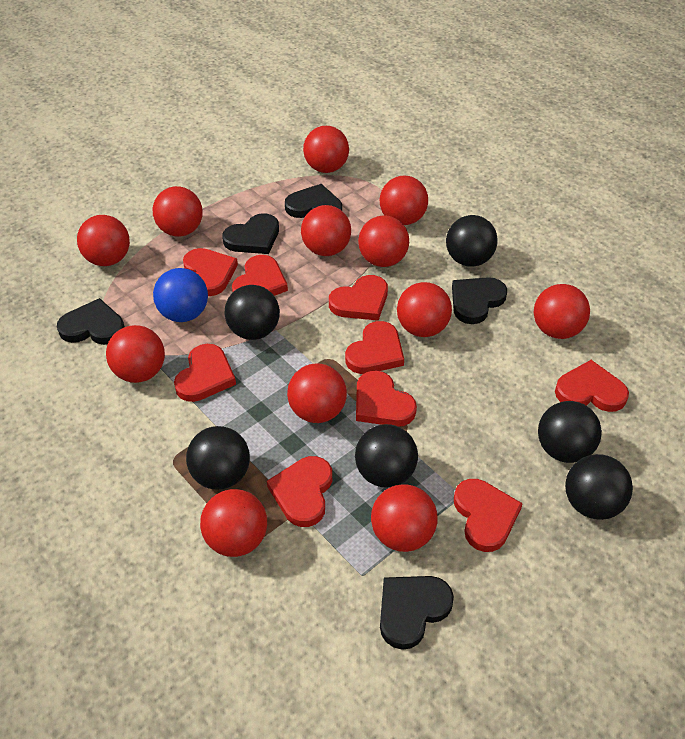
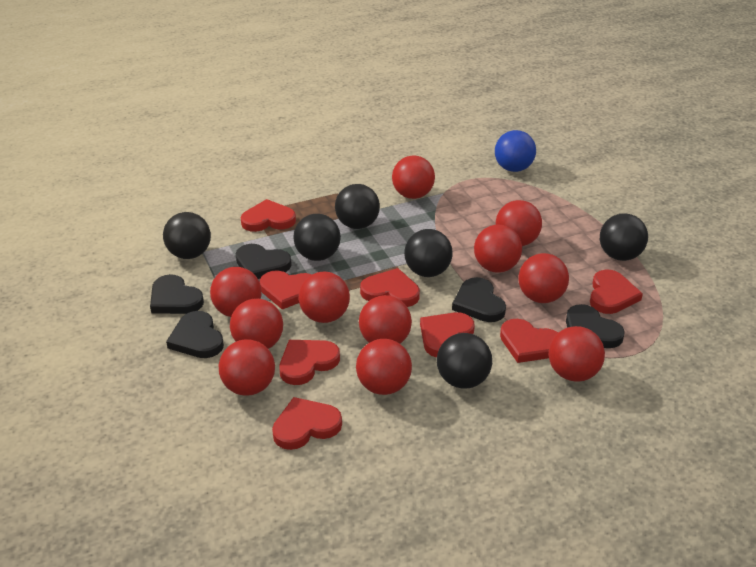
red ball: 12 -> 11
red heart: 9 -> 8

